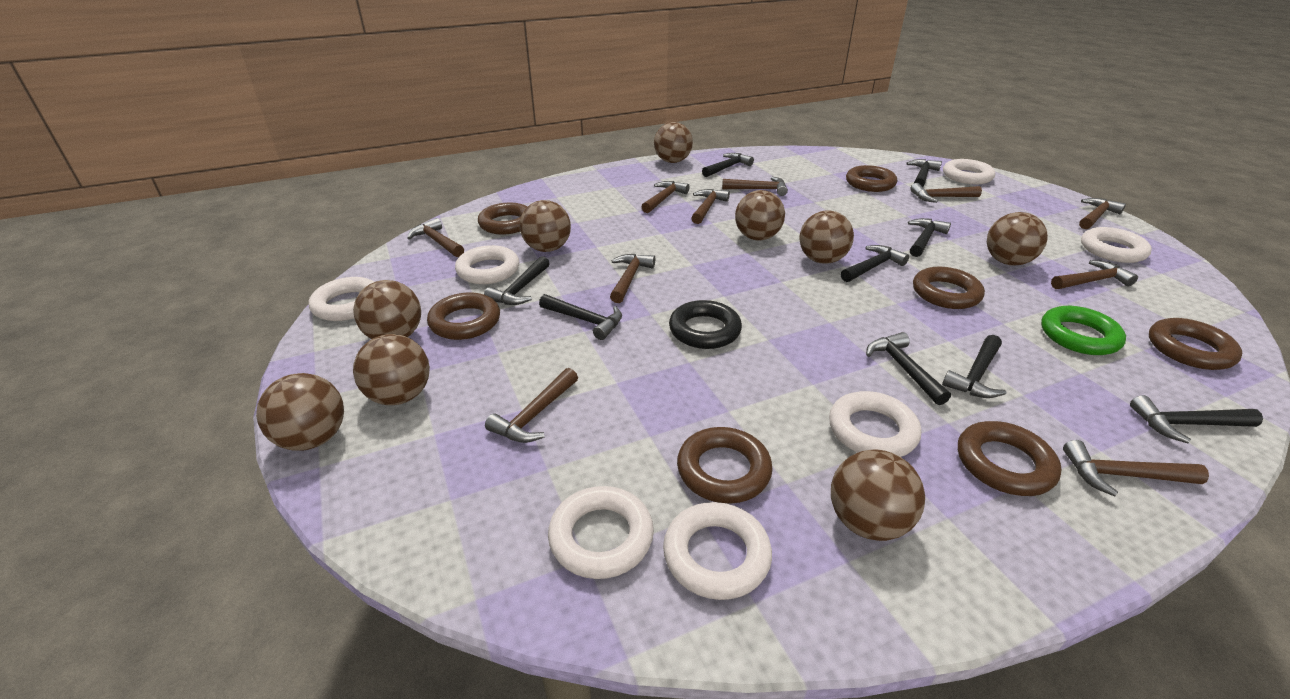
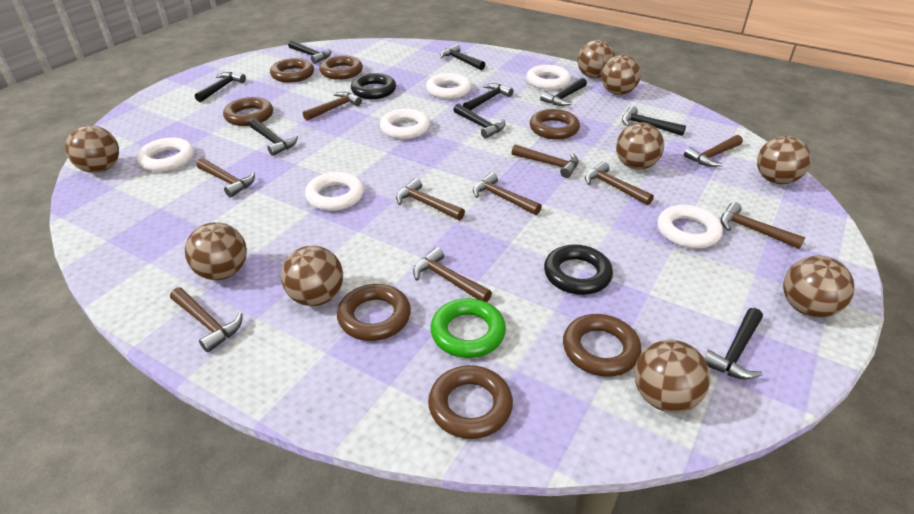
black ring: 1 -> 2
white ring: 7 -> 6

